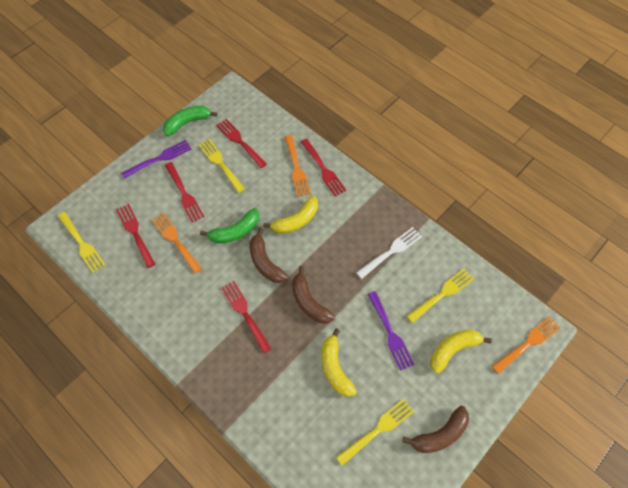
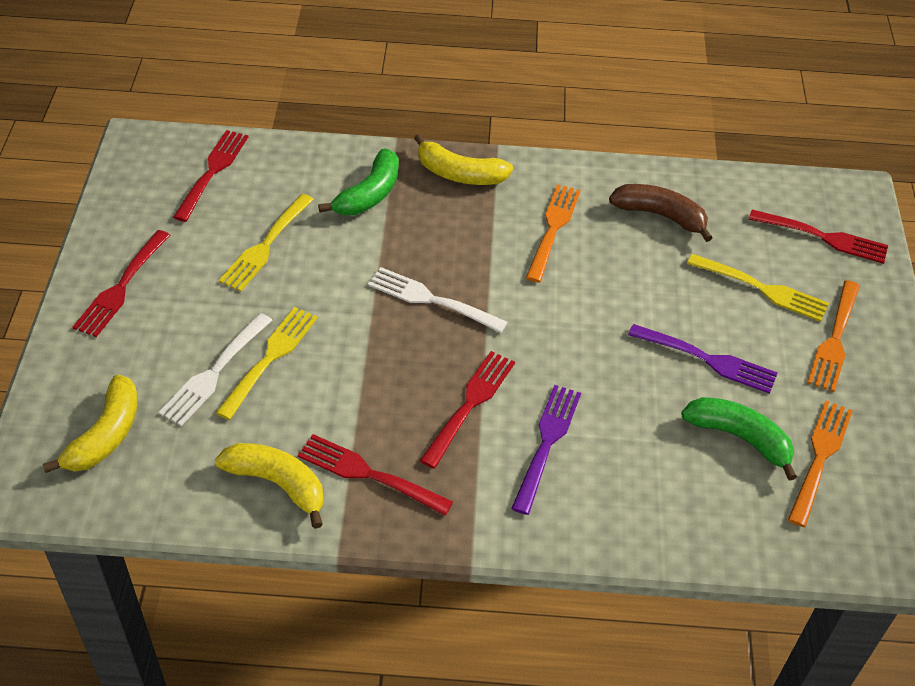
brown banana: 3 -> 1
white fork: 1 -> 2
yellow fork: 4 -> 3

